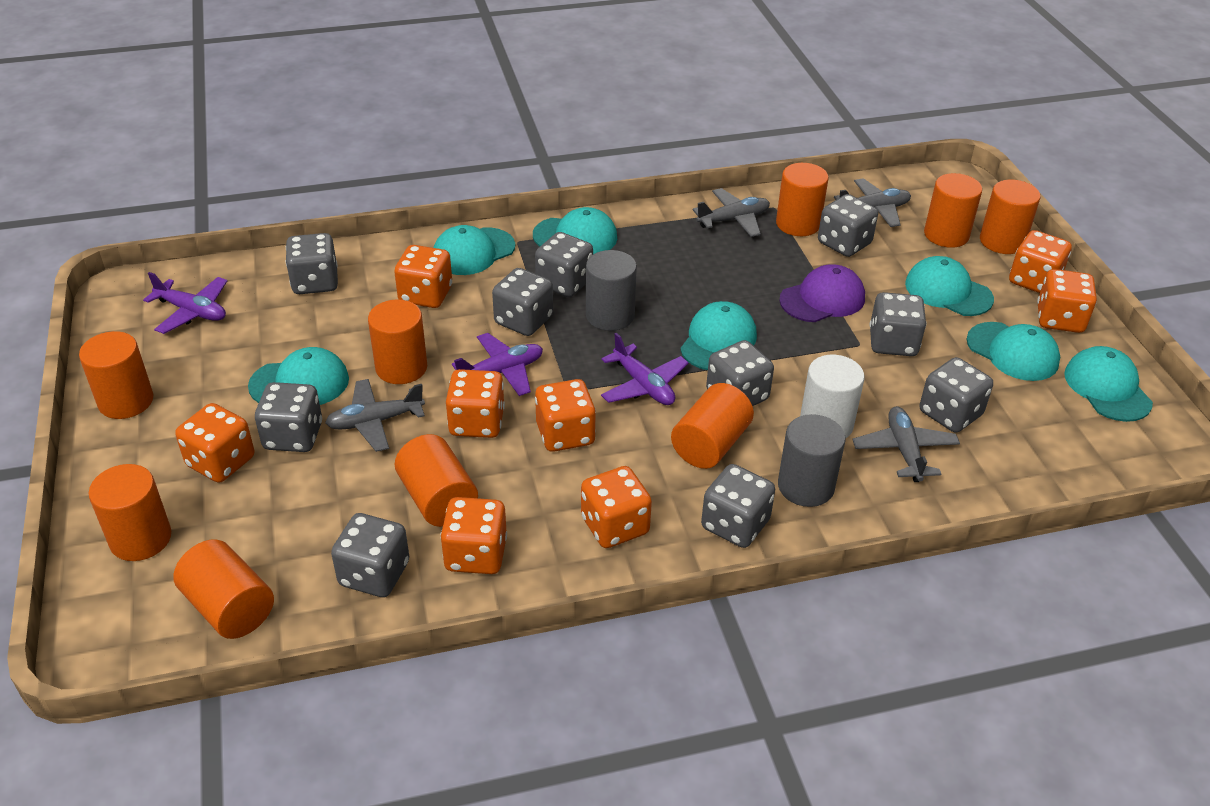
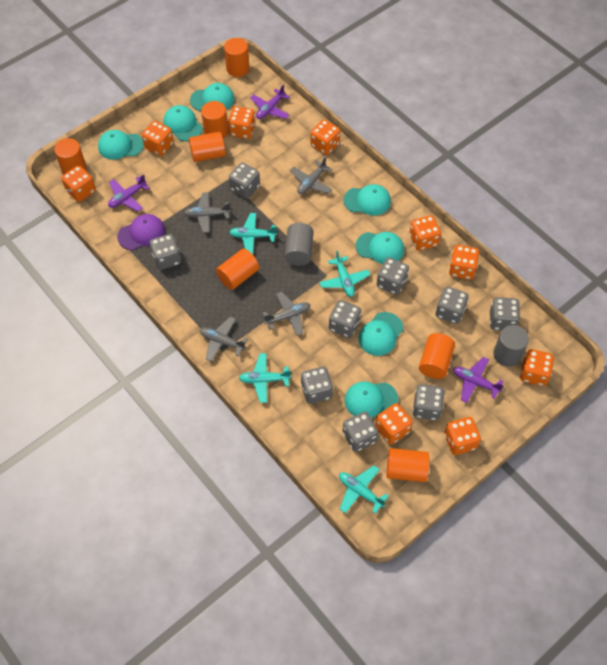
grey dice: 10 -> 9
orange cylinder: 9 -> 7
orange dice: 8 -> 9
turquoise plane: 0 -> 4
white cylinder: 1 -> 0

